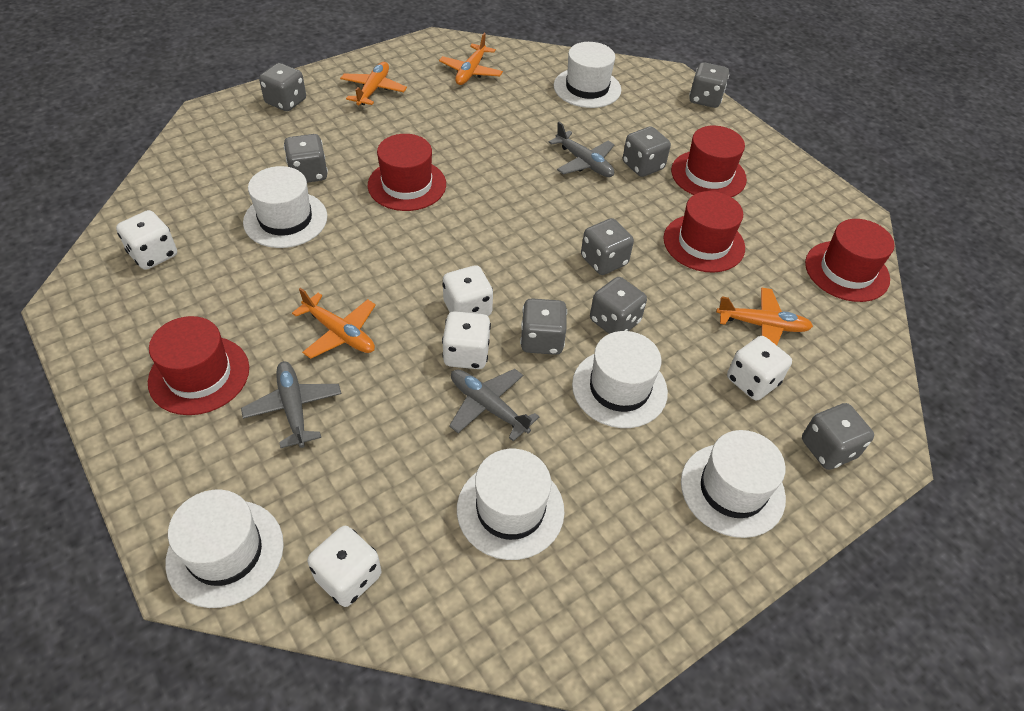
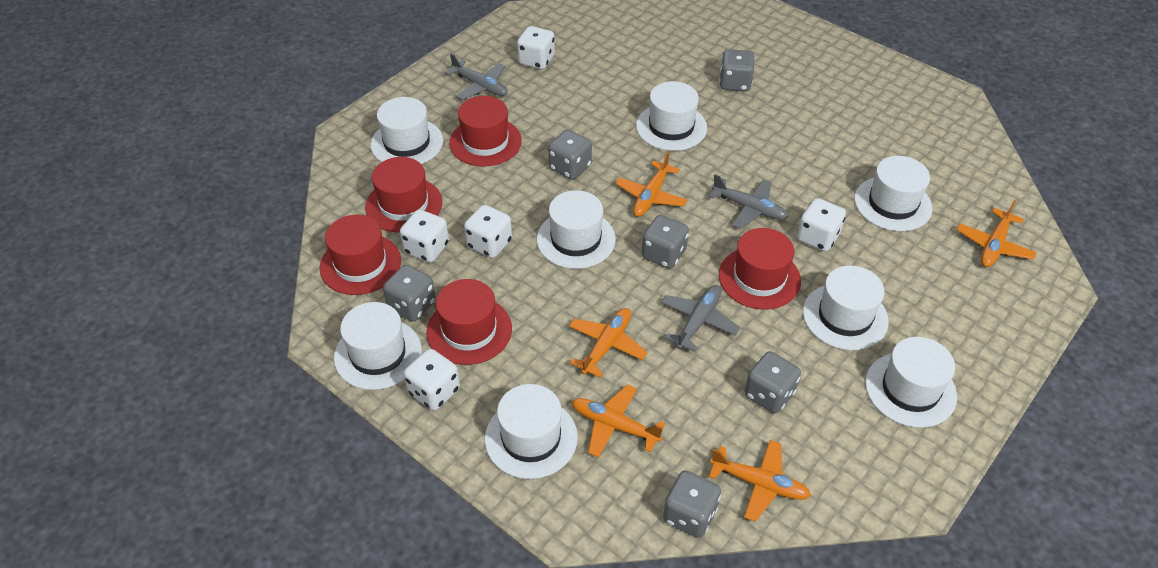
grey dice: 8 -> 6
orange plane: 4 -> 5
white hat: 6 -> 8

